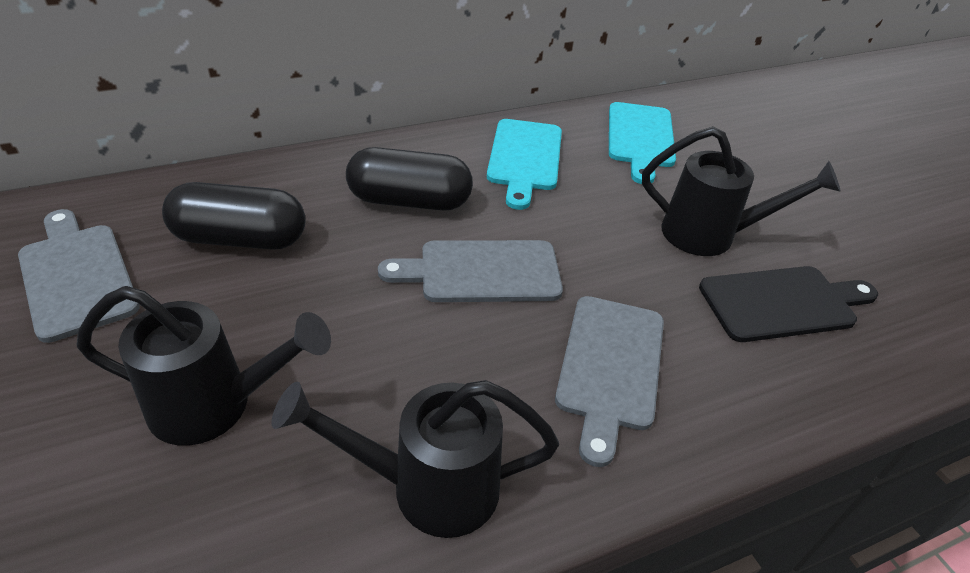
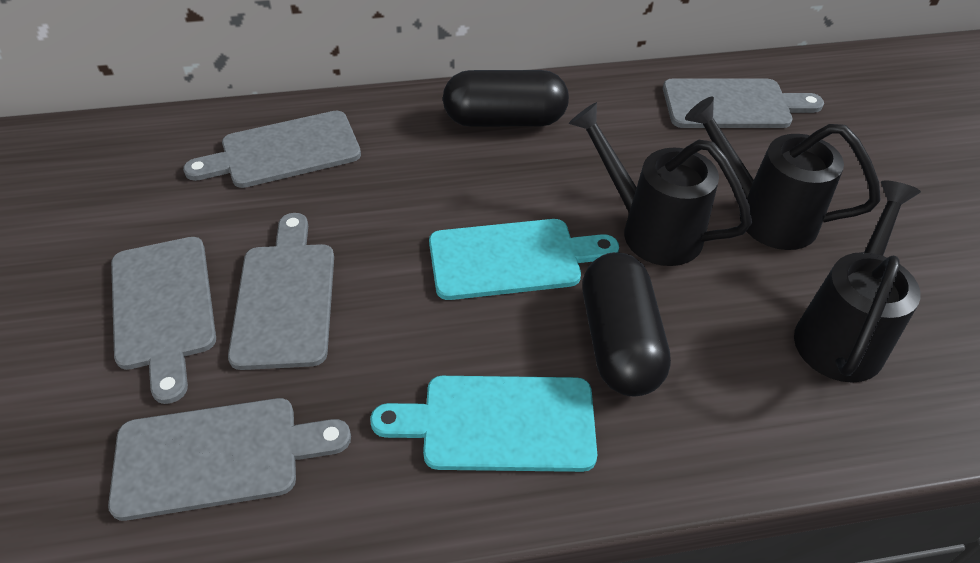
black cutting board: 1 -> 0
grey cutting board: 3 -> 5

